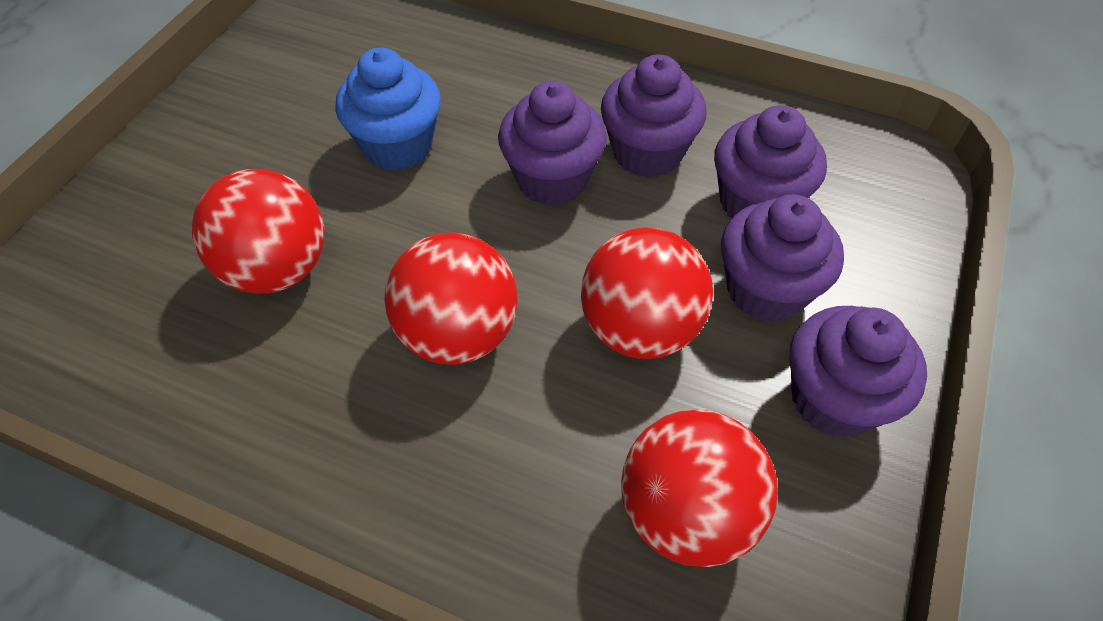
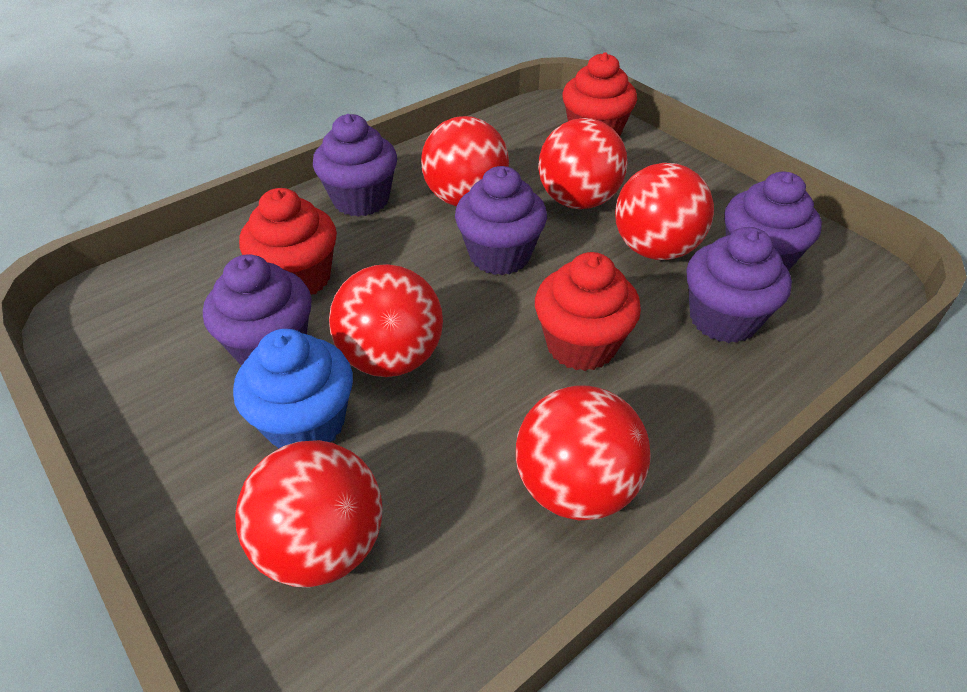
red ball: 4 -> 6
red cupcake: 0 -> 3

